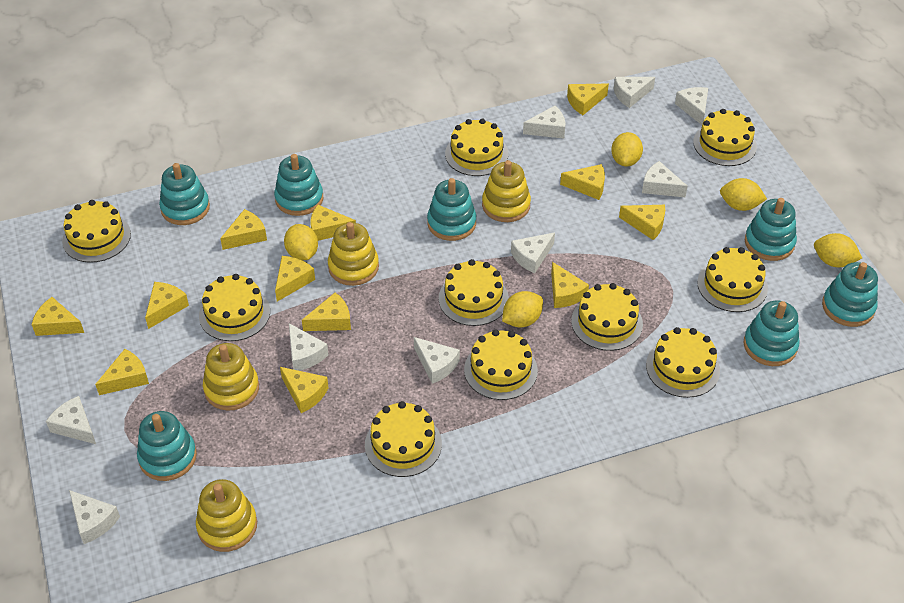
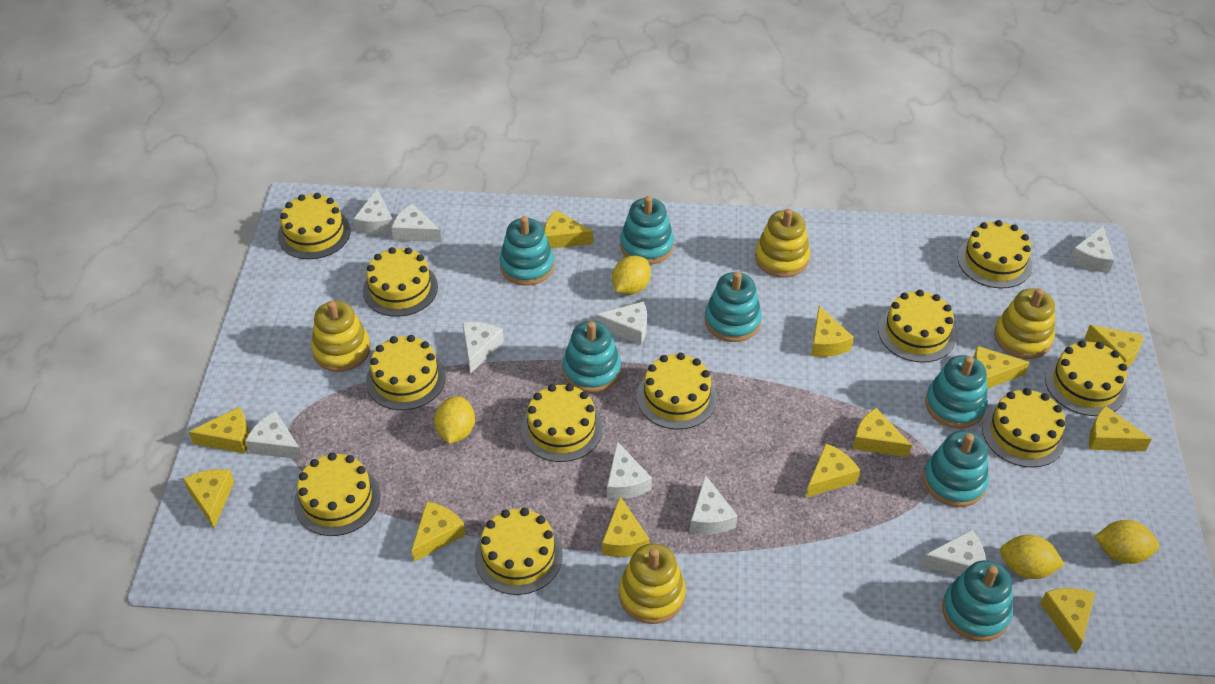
yellow cake: 10 -> 11
yellow lemon: 5 -> 4

